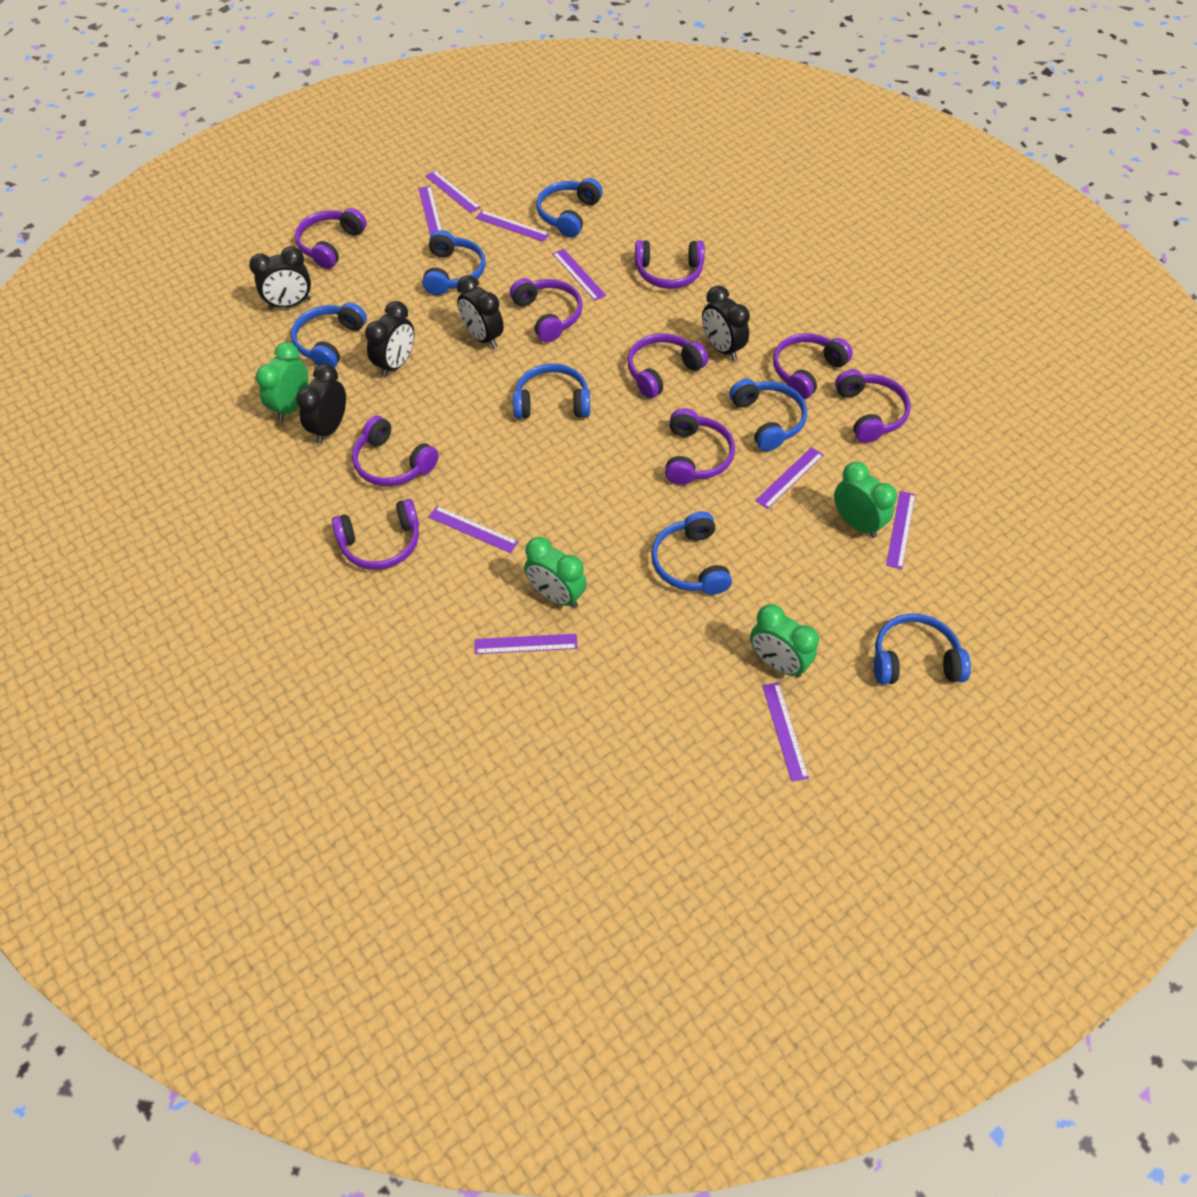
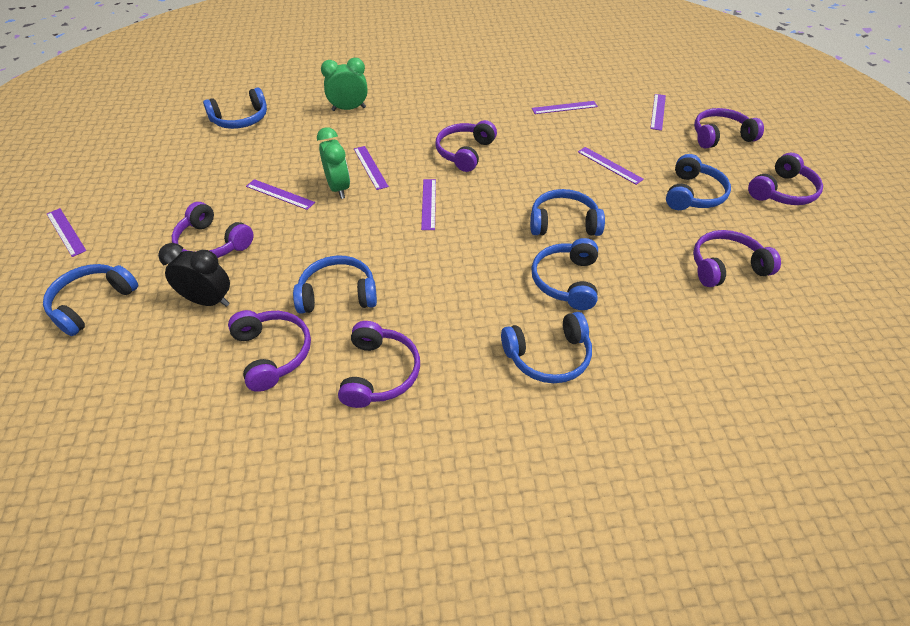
black clock: 5 -> 1
green clock: 4 -> 2
purple headphones: 9 -> 7
purple ruler: 9 -> 7

